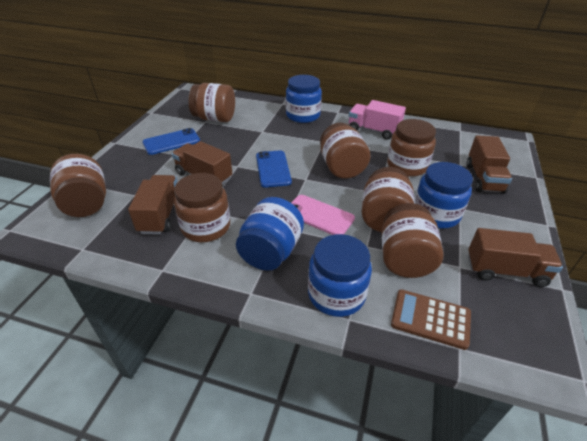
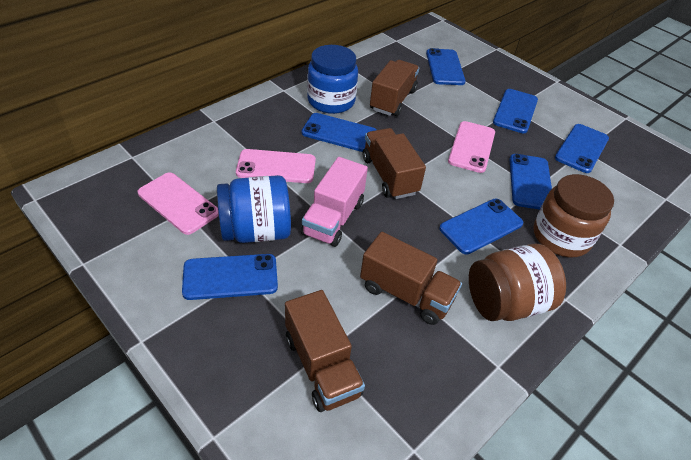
blue jar: 4 -> 2
blue phone: 2 -> 7
brown calculator: 1 -> 0
brown jar: 7 -> 2
pink phone: 1 -> 3

